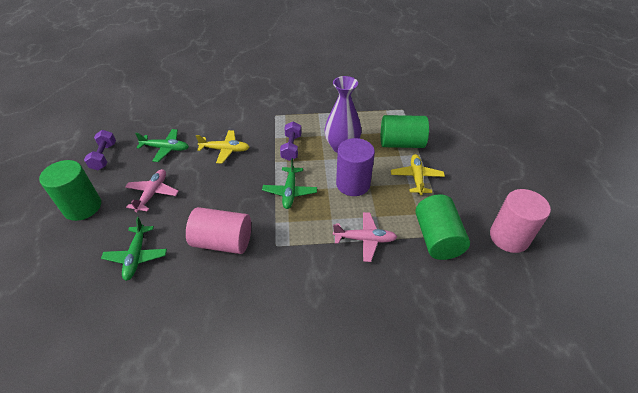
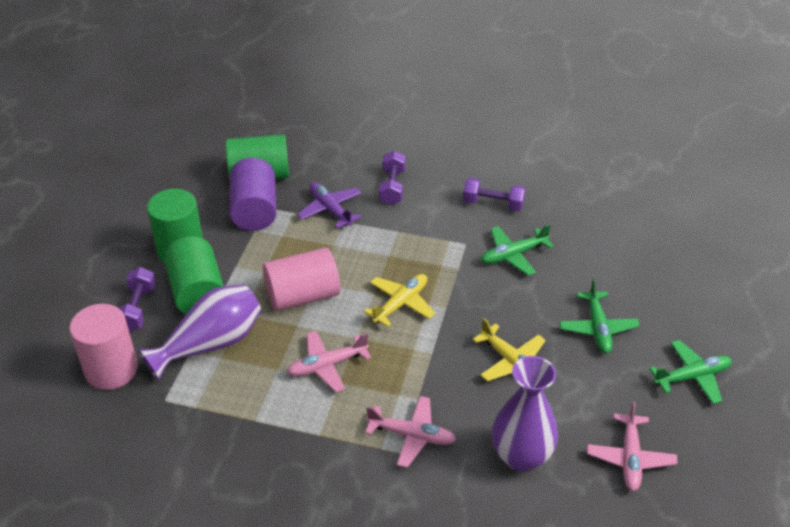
pink plane: 2 -> 3
purple dumbbell: 2 -> 3
purple plane: 0 -> 1
purple vase: 1 -> 2

